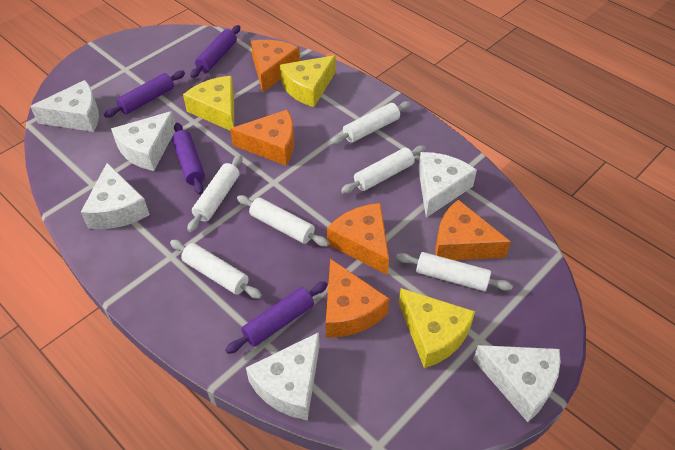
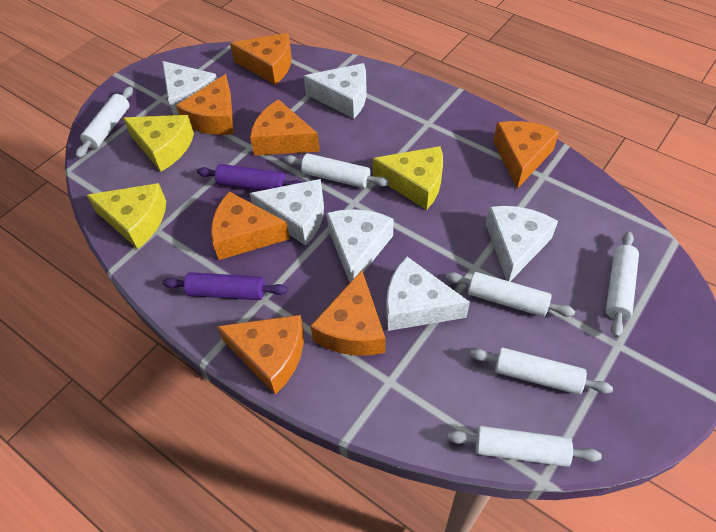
orange cheese: 5 -> 7
purple rolling pin: 4 -> 2

